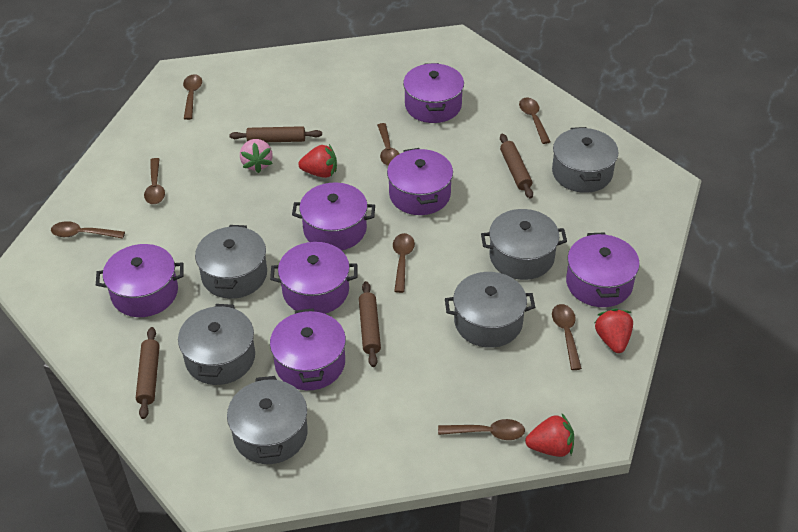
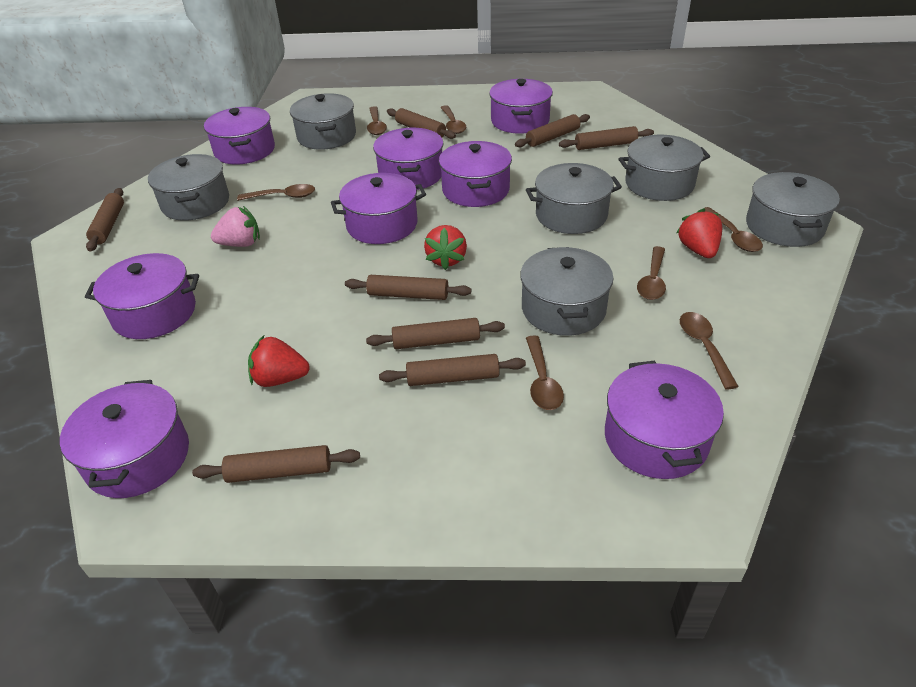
brown rolling pin: 4 -> 8
brown spoon: 8 -> 7
purple pot: 7 -> 8

